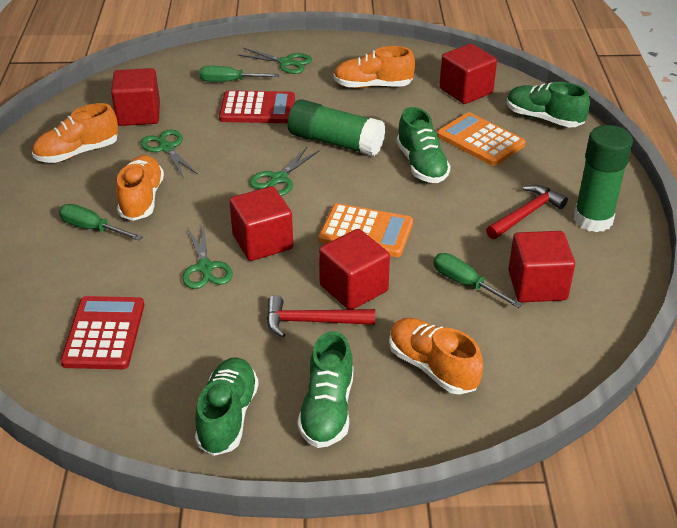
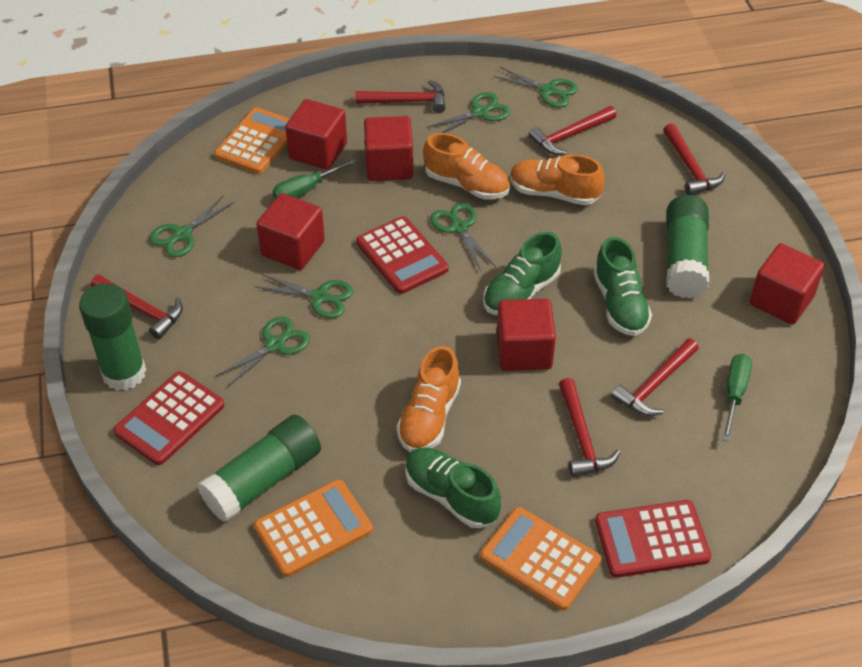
green glue stick: 2 -> 3
green scissors: 4 -> 6
green screwdriver: 3 -> 2
green shoe: 4 -> 3
orange calculator: 2 -> 3
orange shoe: 4 -> 3
red calculator: 2 -> 3
red hammer: 2 -> 6

